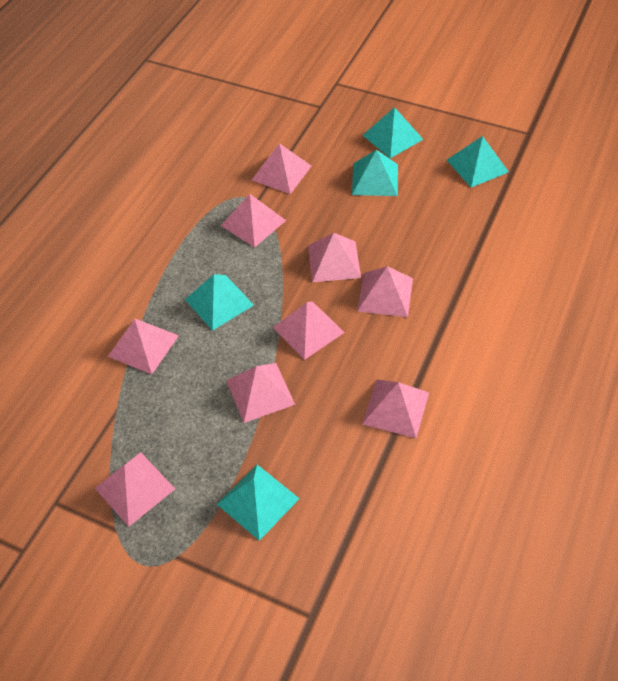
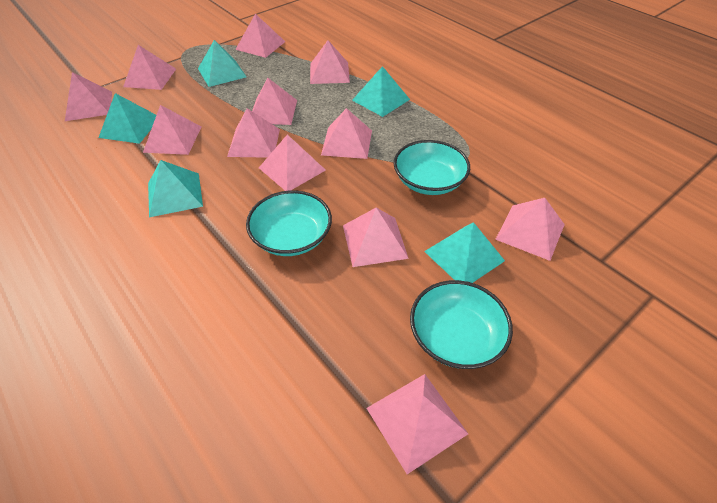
pink pyramid: 9 -> 12
turquoise bowl: 0 -> 3

